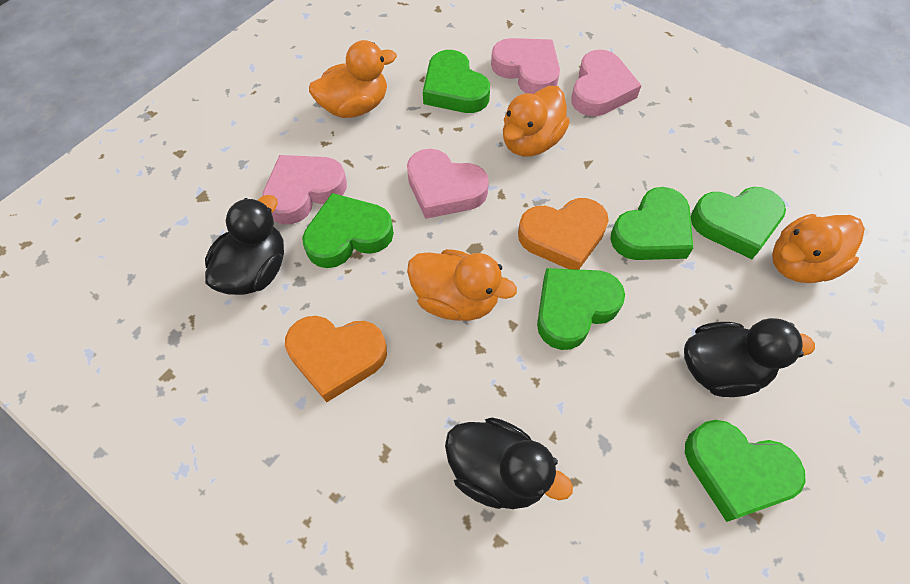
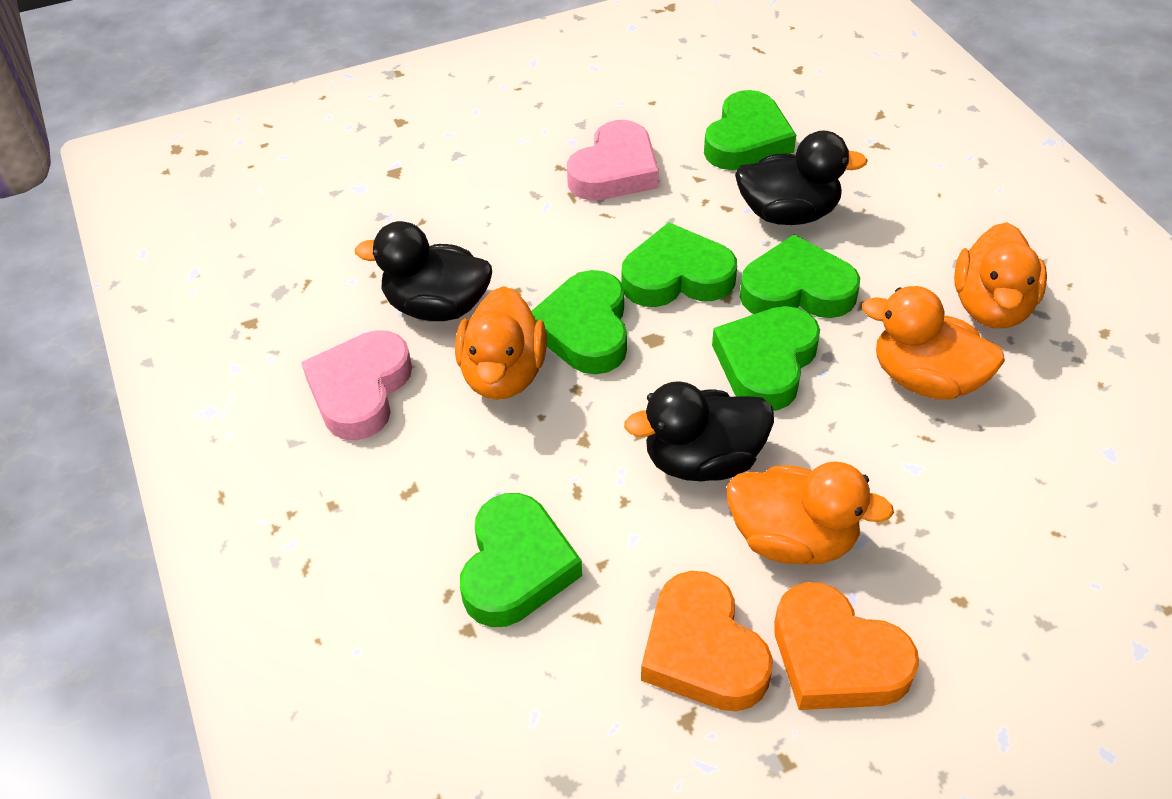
pink heart: 4 -> 2

